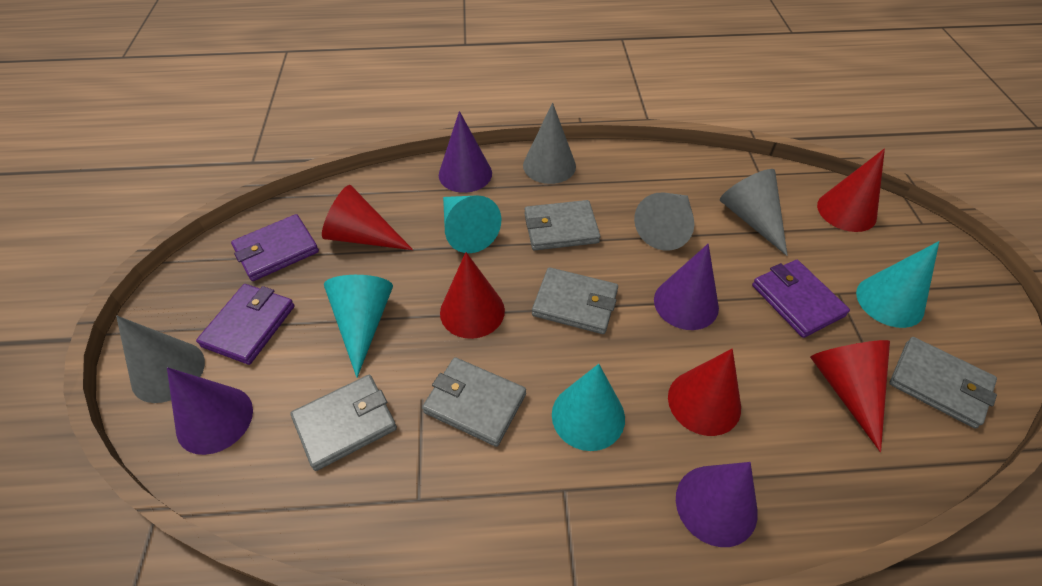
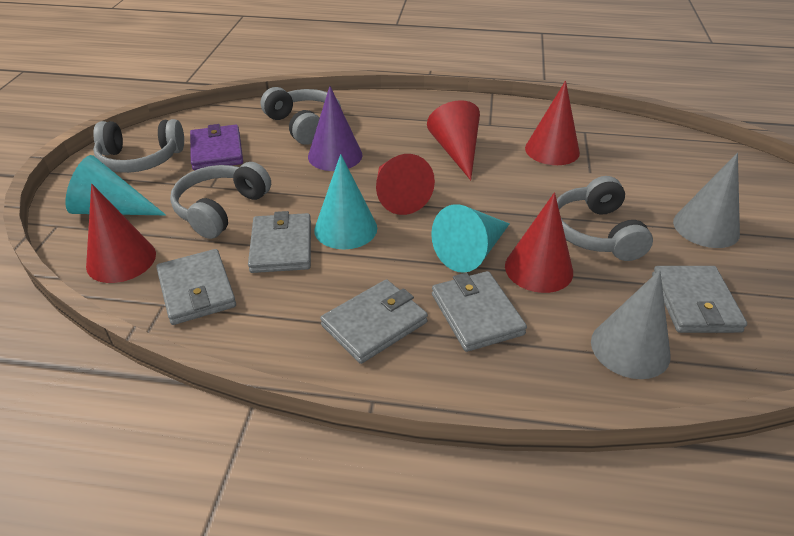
grey cone: 4 -> 2
grey headphones: 0 -> 4
purple cone: 4 -> 1
purple wallet: 3 -> 1
turquoise cone: 4 -> 3

